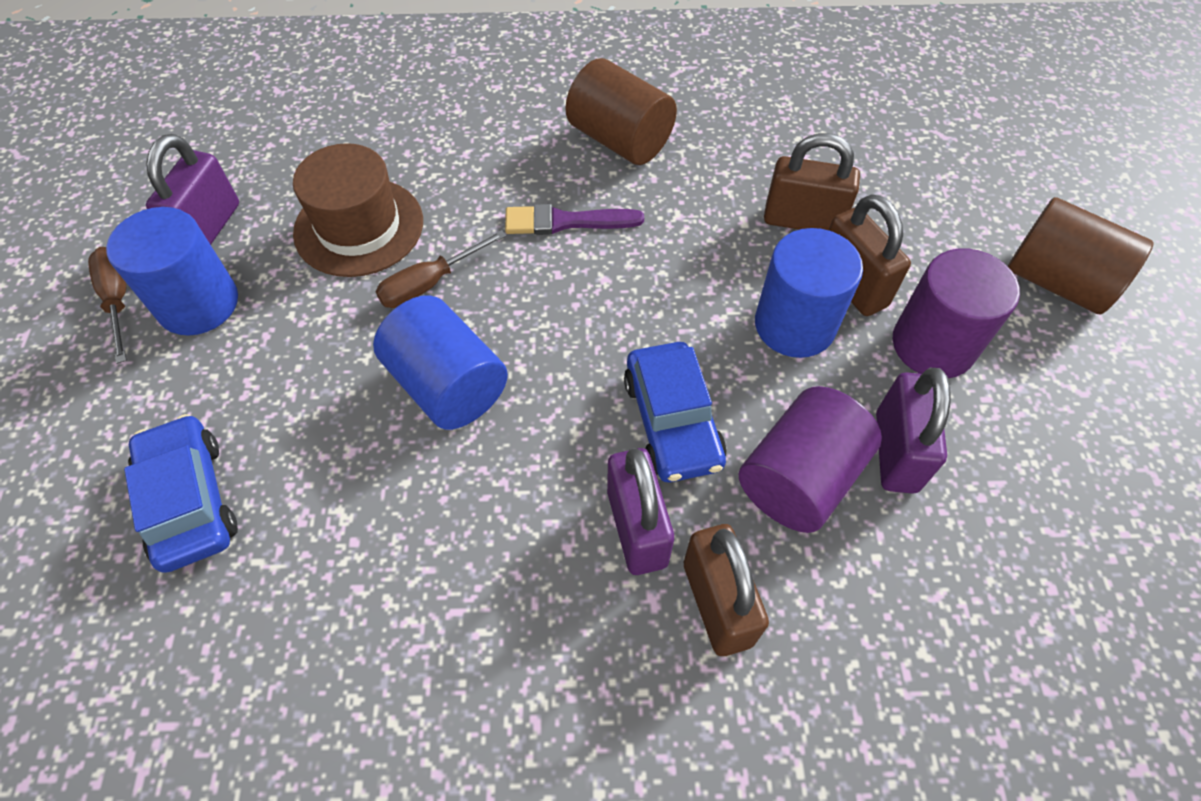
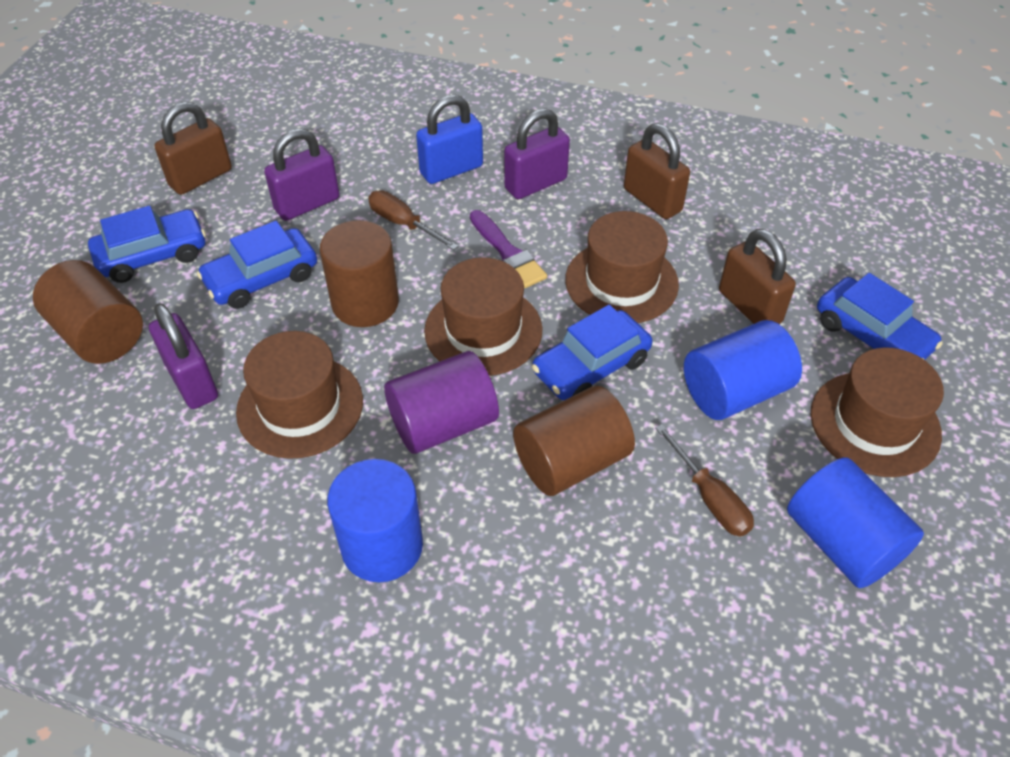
blue car: 2 -> 4
blue padlock: 0 -> 1
brown cylinder: 2 -> 3
brown hat: 1 -> 4
purple cylinder: 2 -> 1

